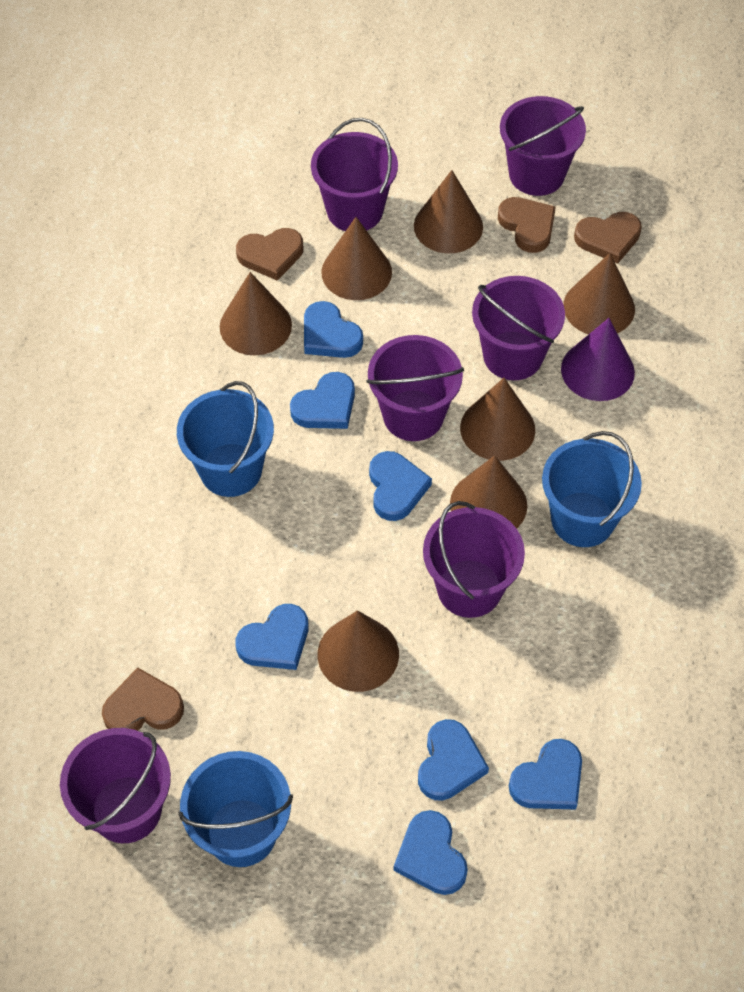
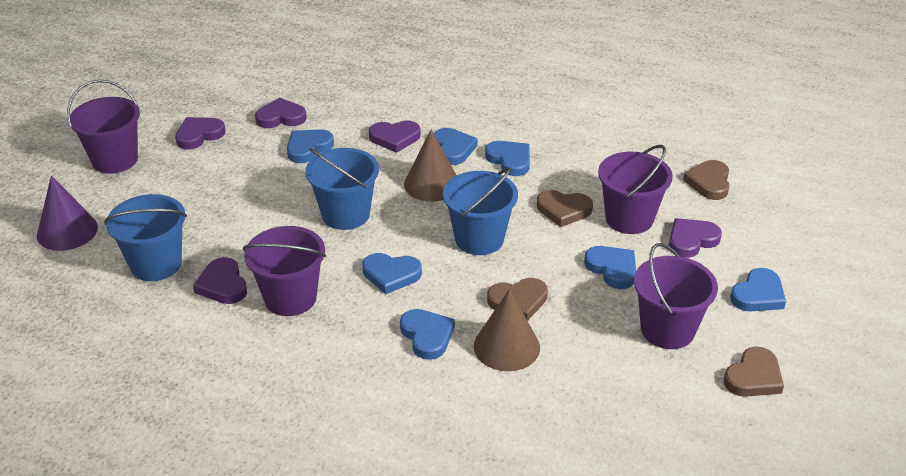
brown cone: 7 -> 2
purple bucket: 6 -> 4
purple heart: 0 -> 5

